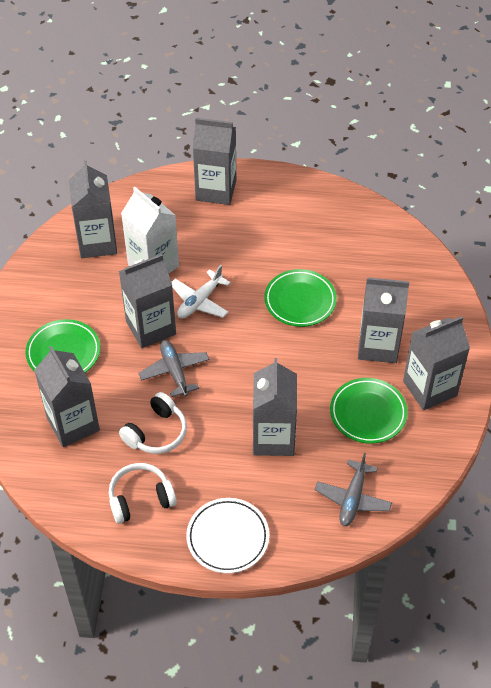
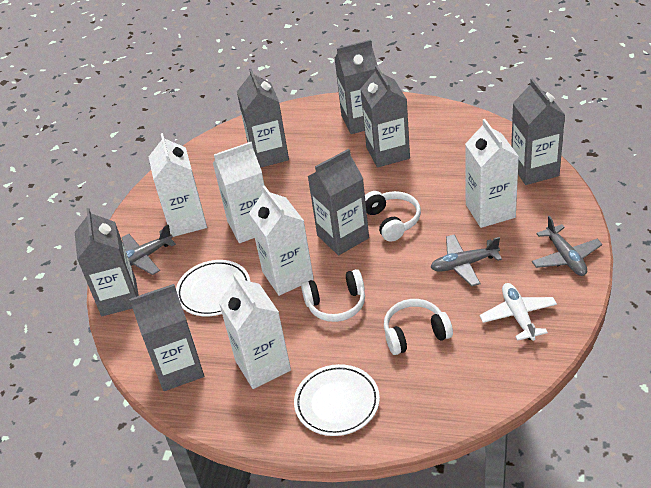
green plate: 3 -> 0
grey plane: 2 -> 3
white carton: 1 -> 5
white headphones: 2 -> 3
white plate: 1 -> 2

